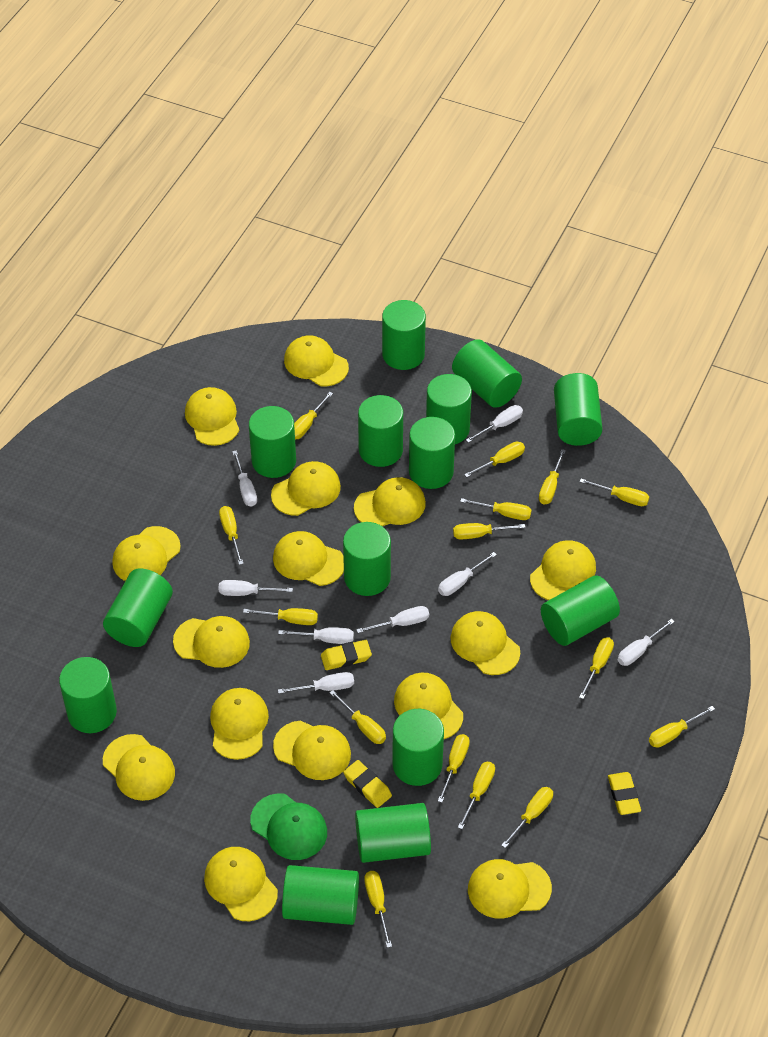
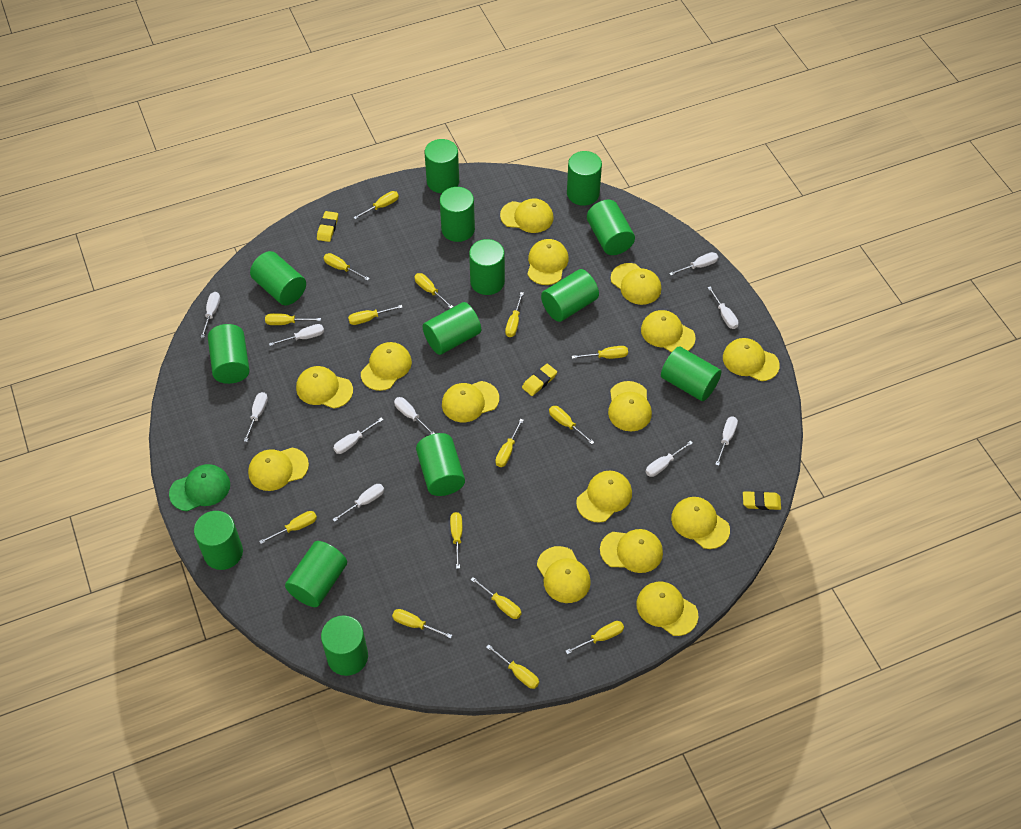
white screwdriver: 8 -> 10

